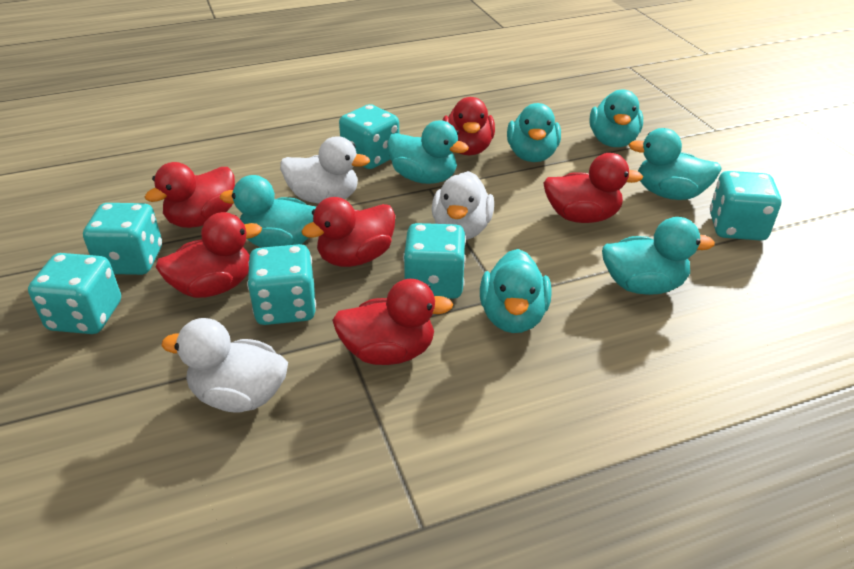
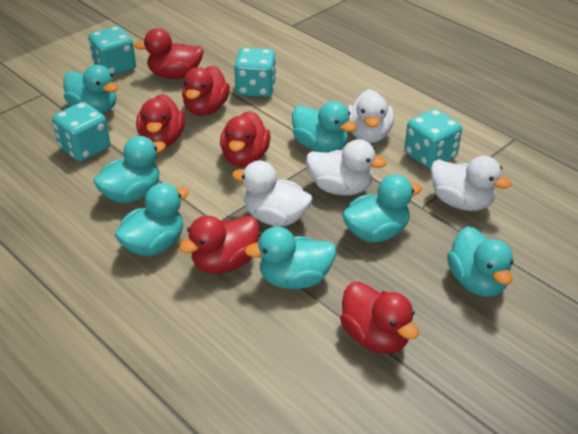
turquoise dice: 6 -> 4
white duck: 3 -> 4

